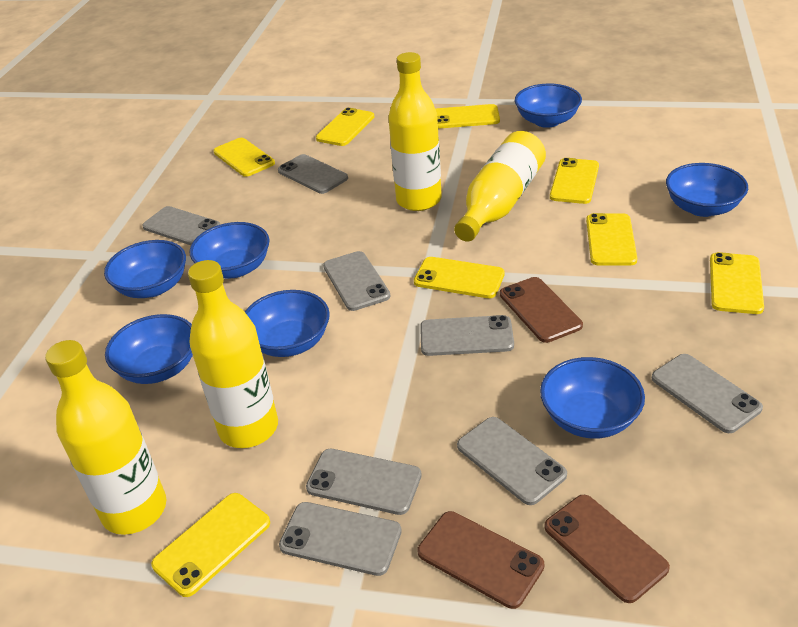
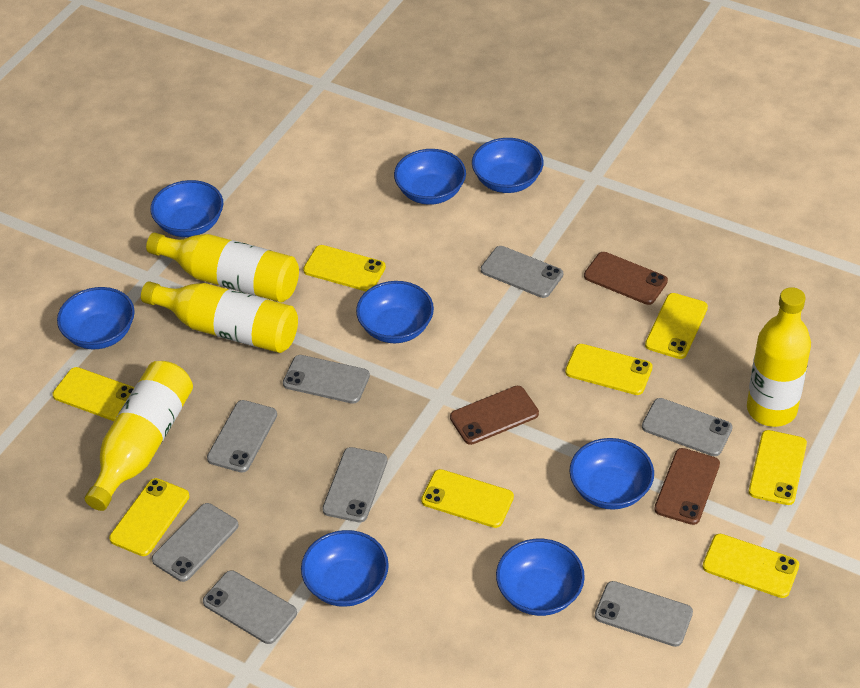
blue bowl: 7 -> 8

